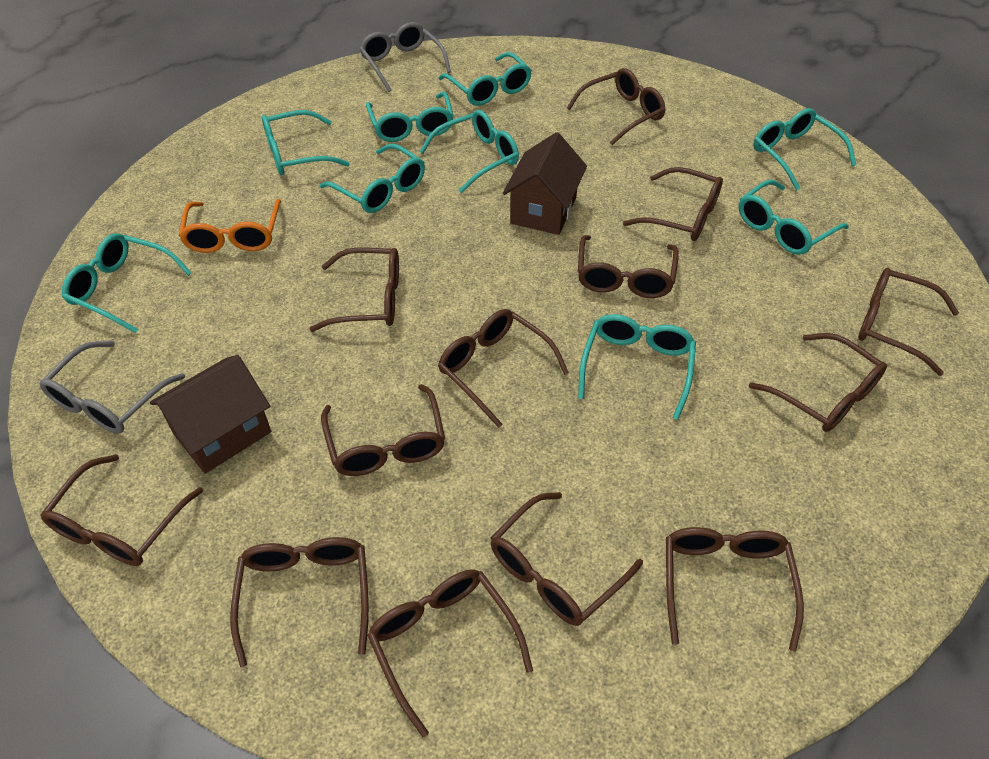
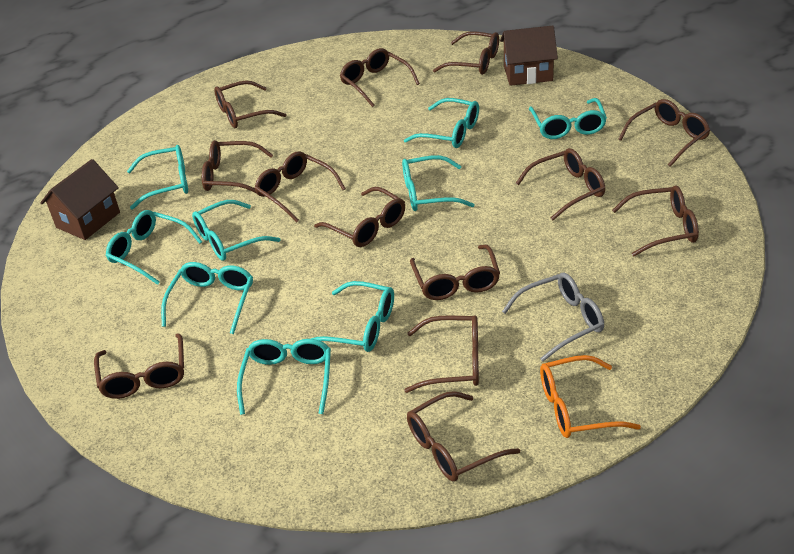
grey glasses: 2 -> 1

